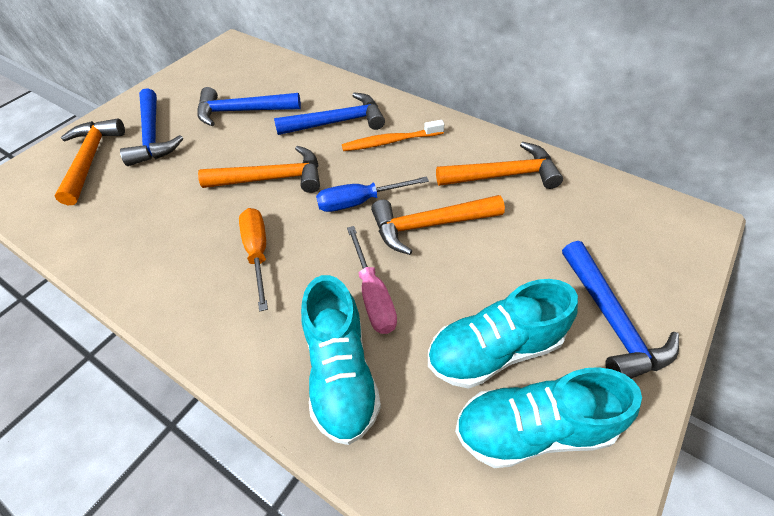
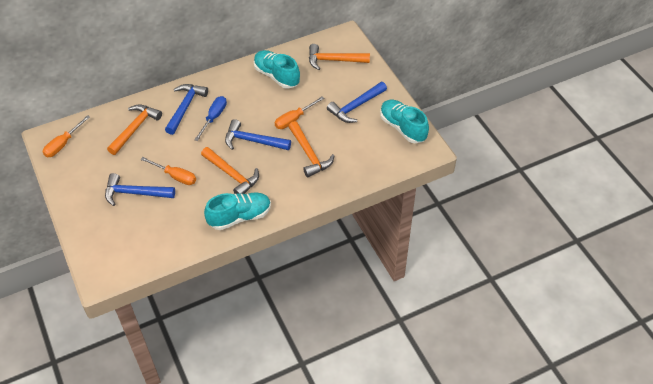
orange screwdriver: 1 -> 3
orange toothbrush: 1 -> 0
pink screwdriver: 1 -> 0

